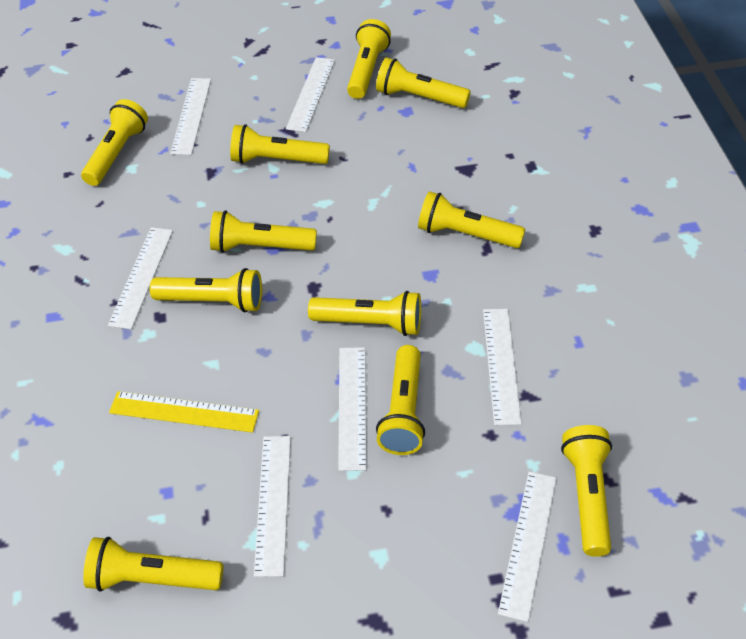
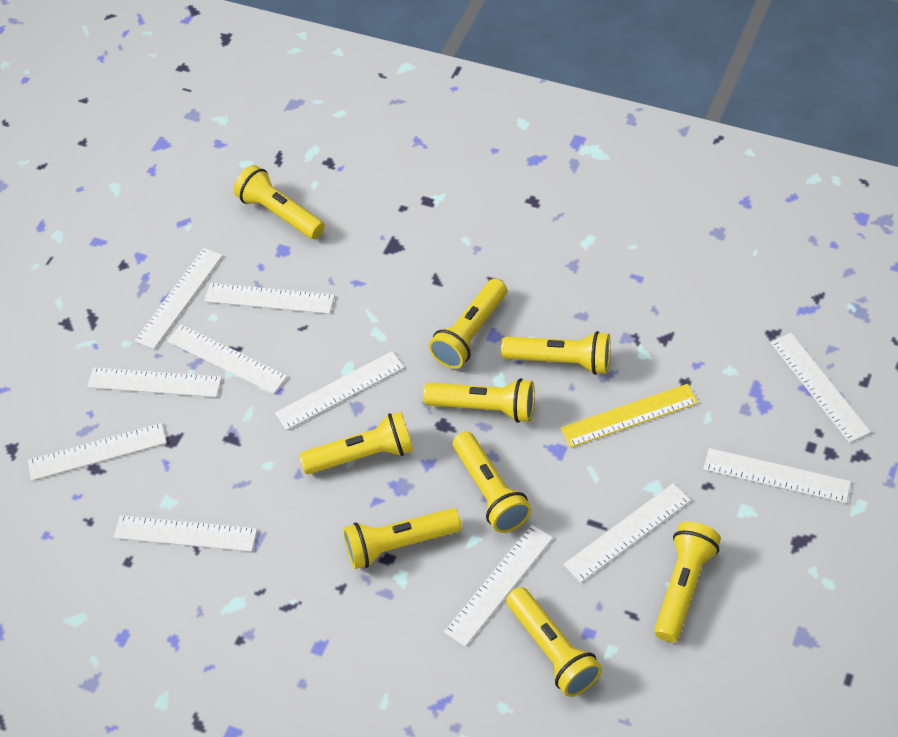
white ruler: 7 -> 11
yellow flashlight: 11 -> 9

